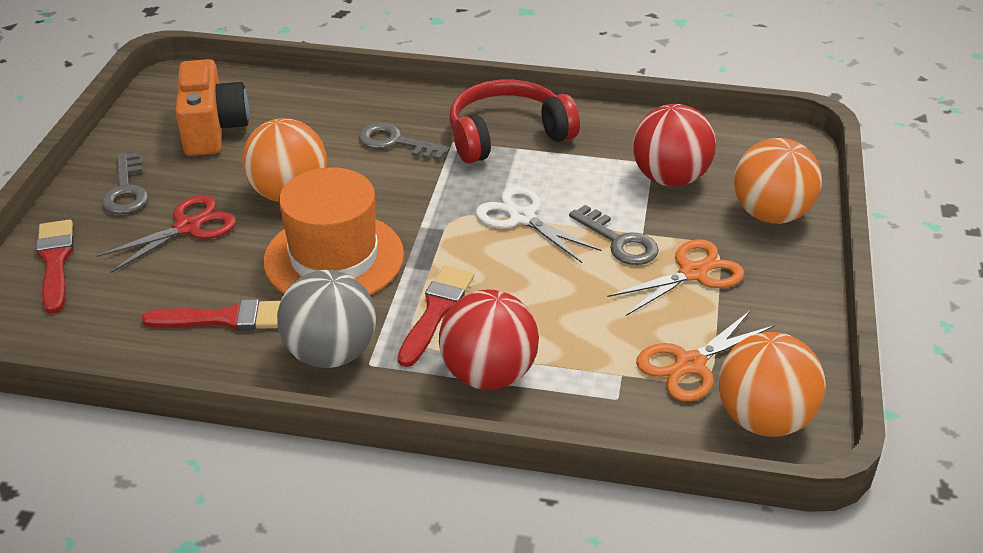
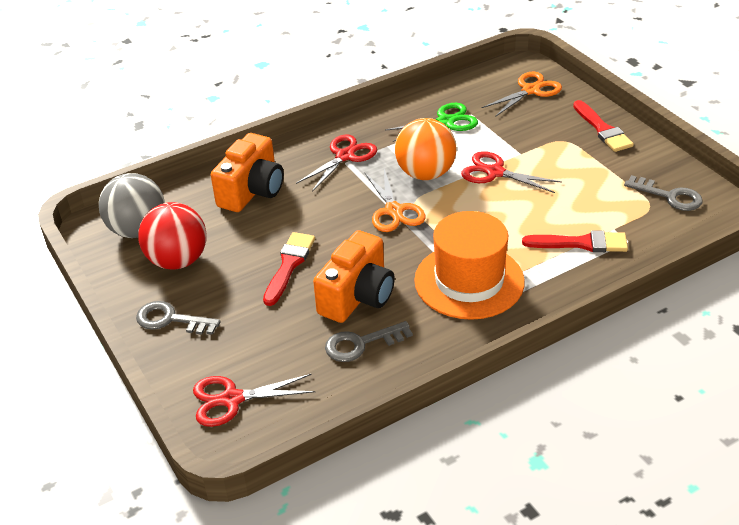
green scissors: 0 -> 1
orange ball: 3 -> 1
orange camera: 1 -> 2
red ball: 2 -> 1
red headphones: 1 -> 0
red scissors: 1 -> 3
white scissors: 1 -> 0

